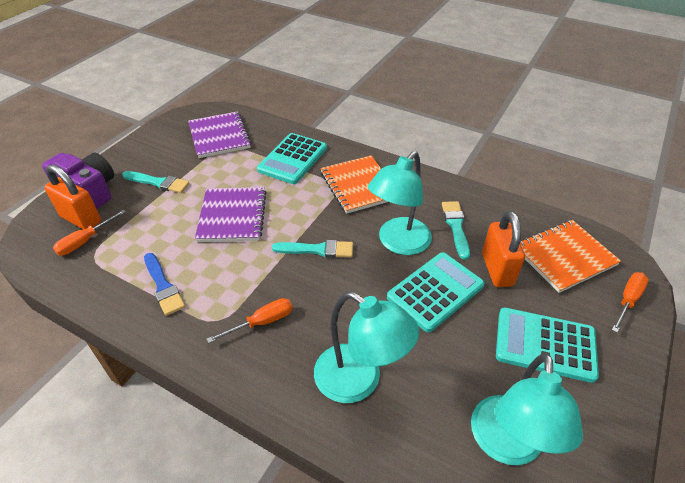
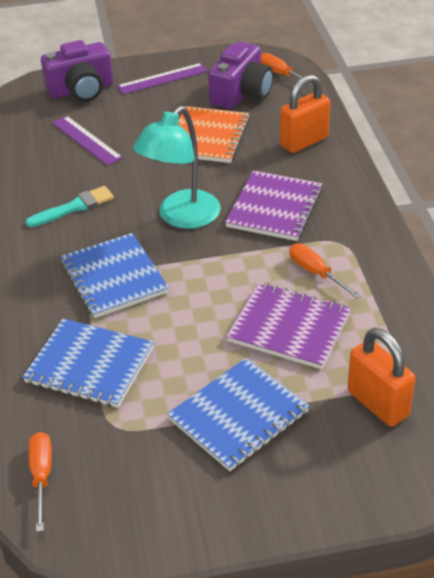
blue brush: 1 -> 0
blue notebook: 0 -> 3
orange notebook: 2 -> 1
purple camera: 1 -> 2
purple ruler: 0 -> 2
turquoise brush: 3 -> 1
turquoise calculator: 3 -> 0
turquoise lamp: 3 -> 1

